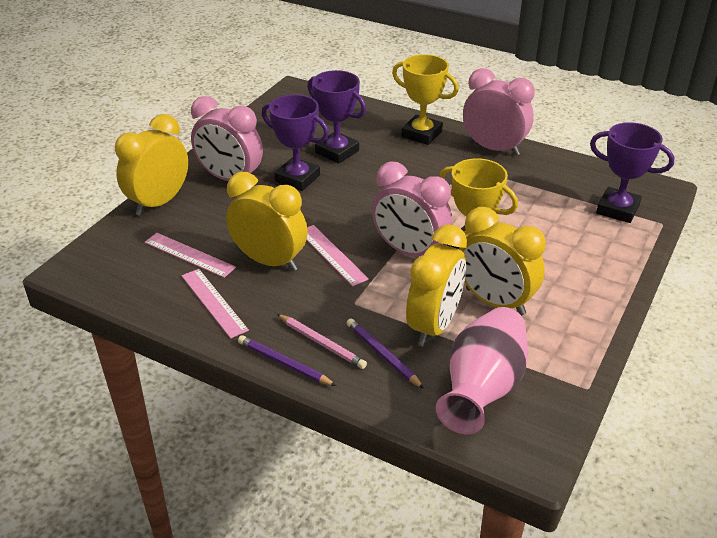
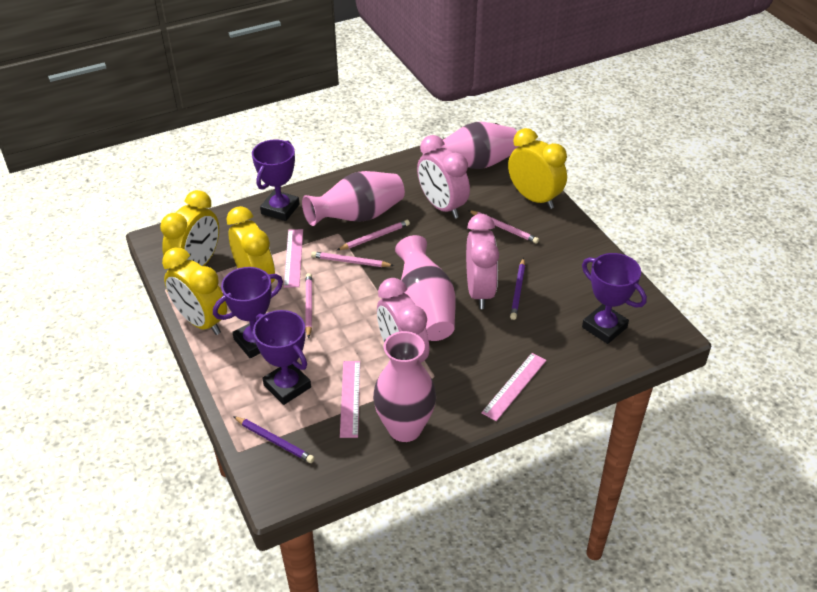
pink pencil: 1 -> 4
pink vase: 1 -> 4
purple trophy: 3 -> 4
yellow trophy: 2 -> 0

